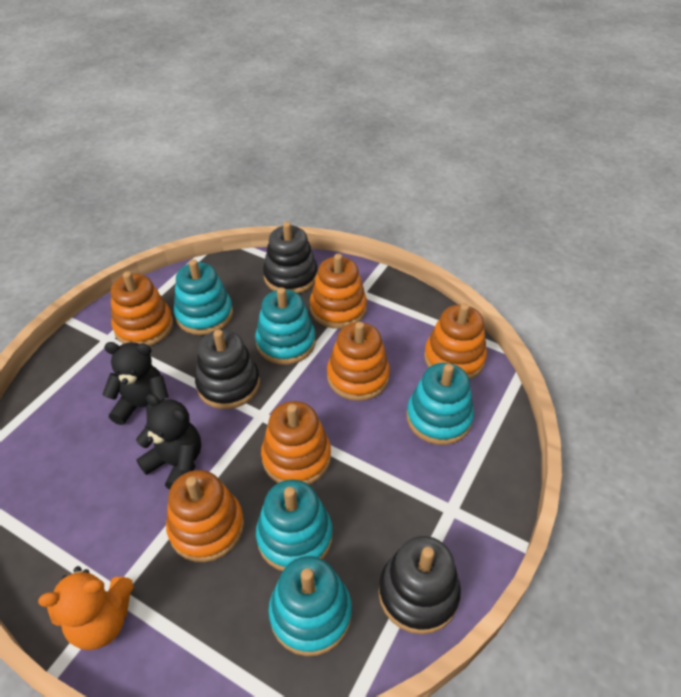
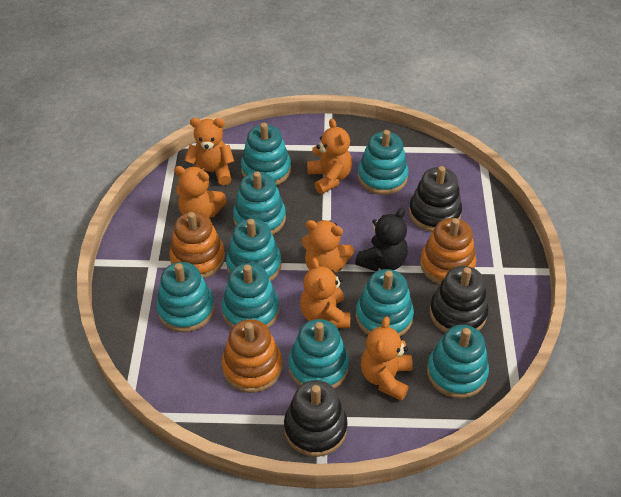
black teddy bear: 2 -> 1
orange stacking toy: 6 -> 3
orange teddy bear: 1 -> 6
turquoise stacking toy: 5 -> 9

